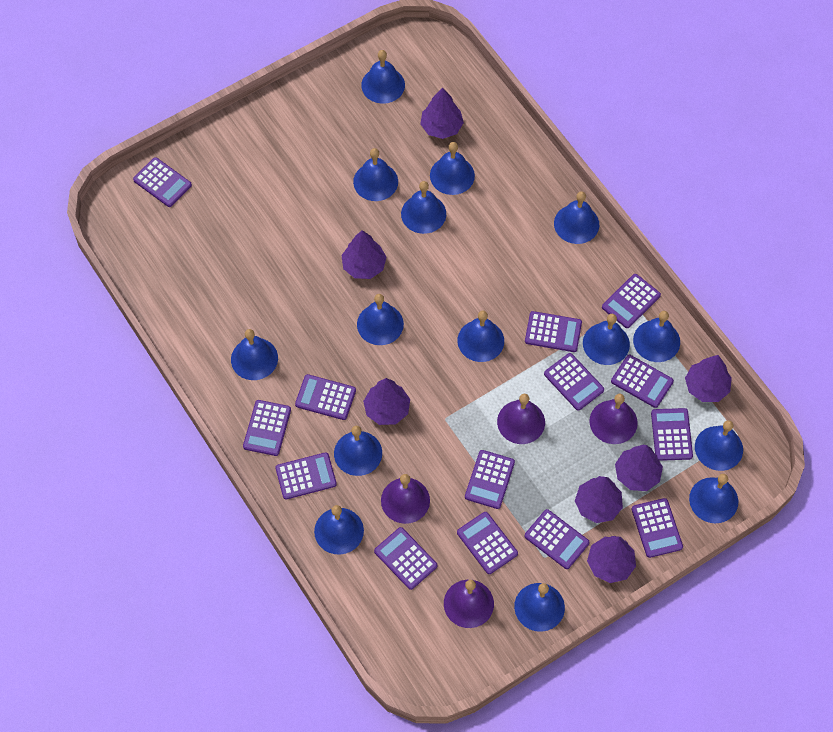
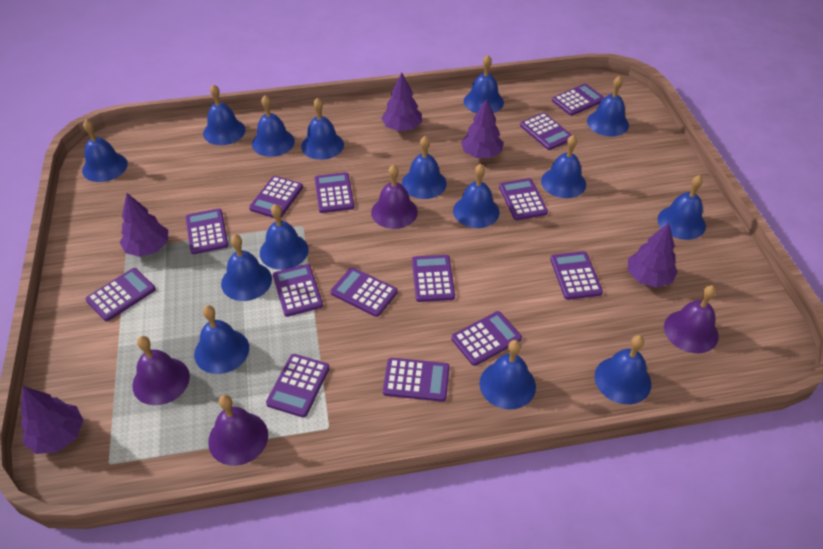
purple tree: 7 -> 5

